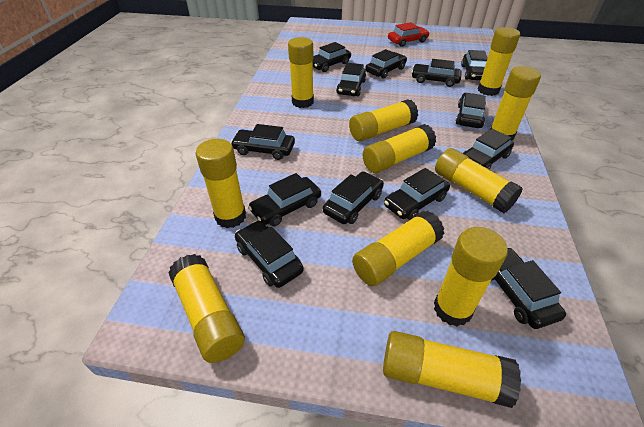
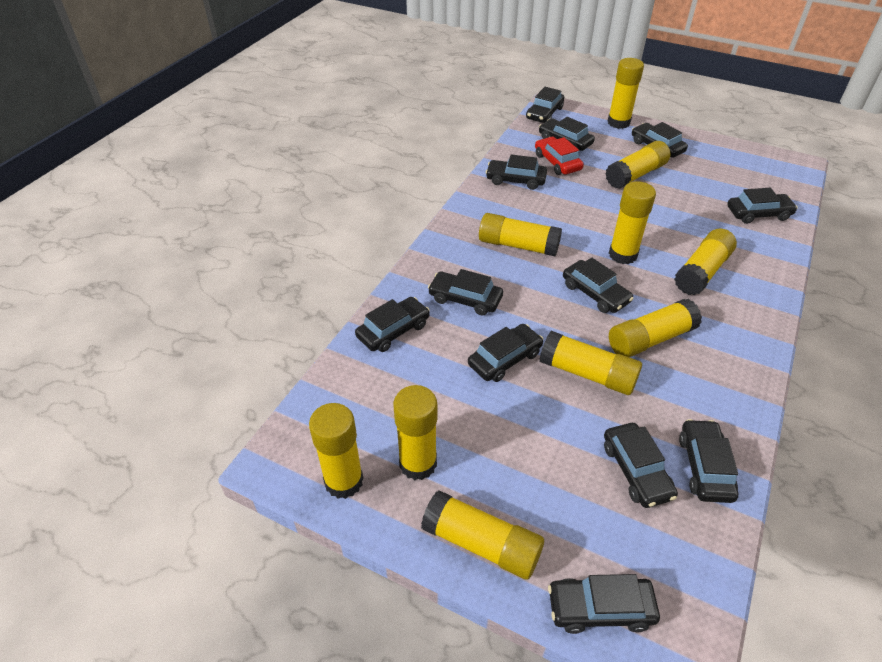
black car: 13 -> 12
yellow glue stick: 11 -> 10

